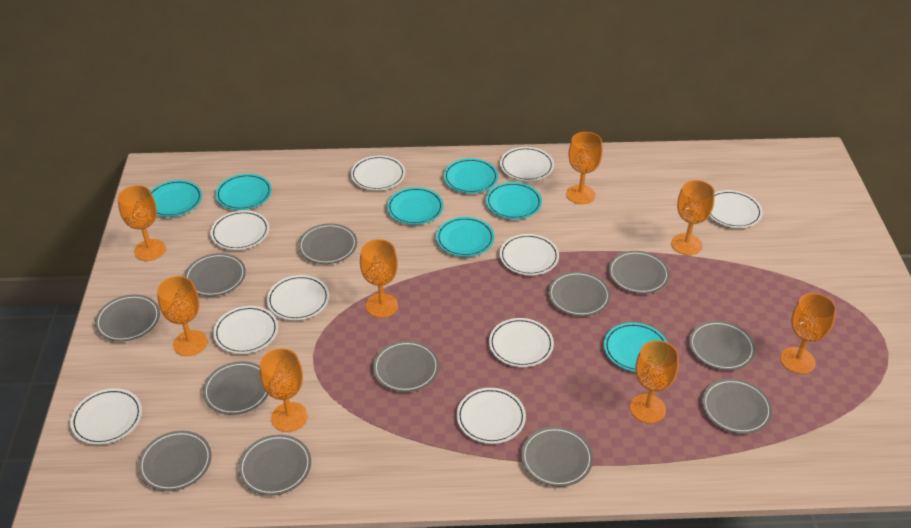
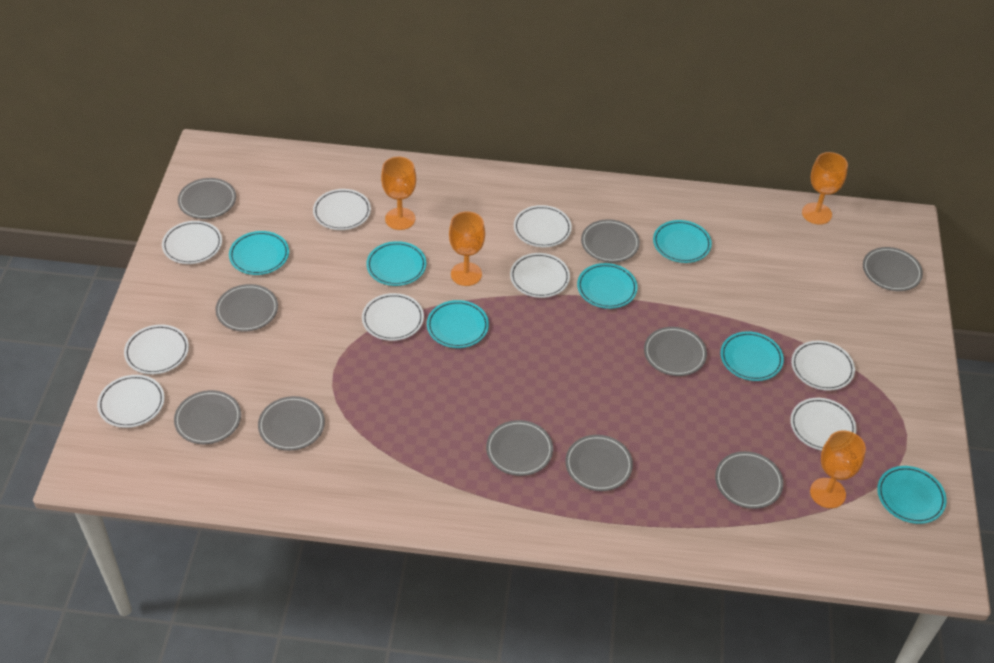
grey plate: 12 -> 10
orange goblet: 8 -> 4
white plate: 10 -> 9

